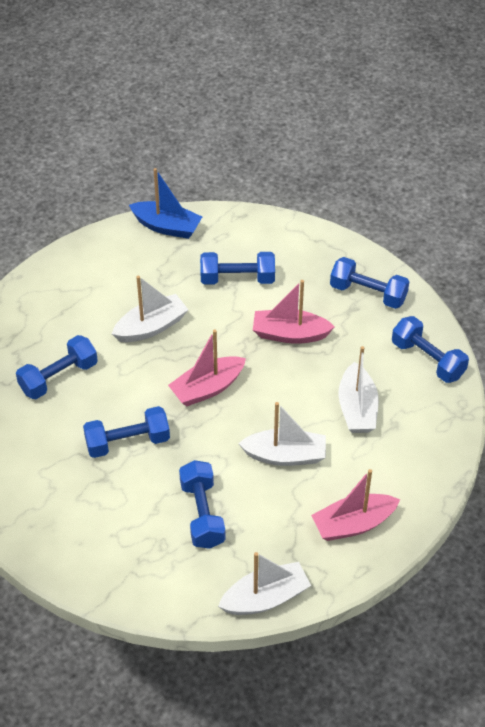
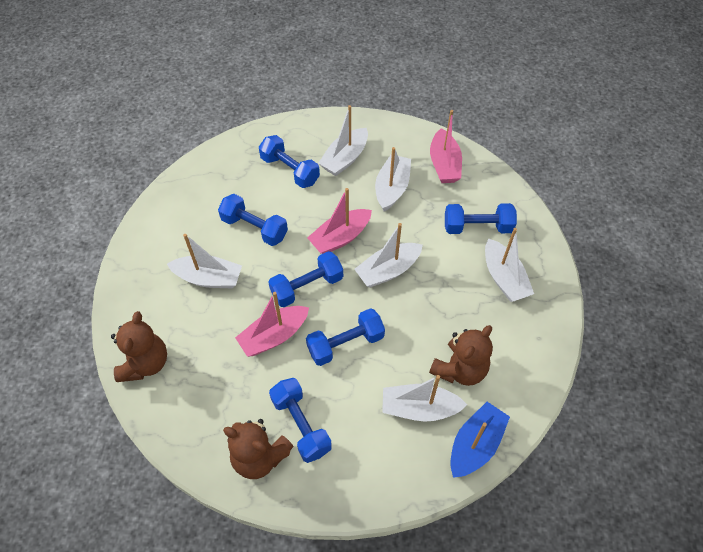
brown teddy bear: 0 -> 3
white boat: 4 -> 6

